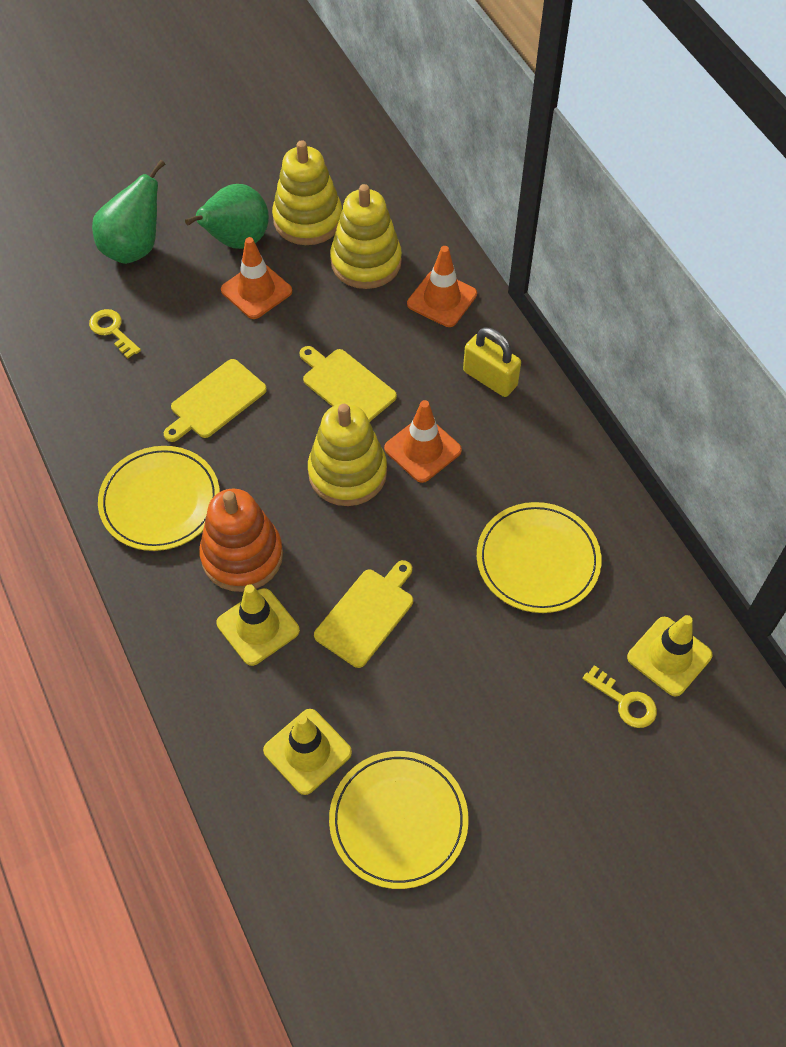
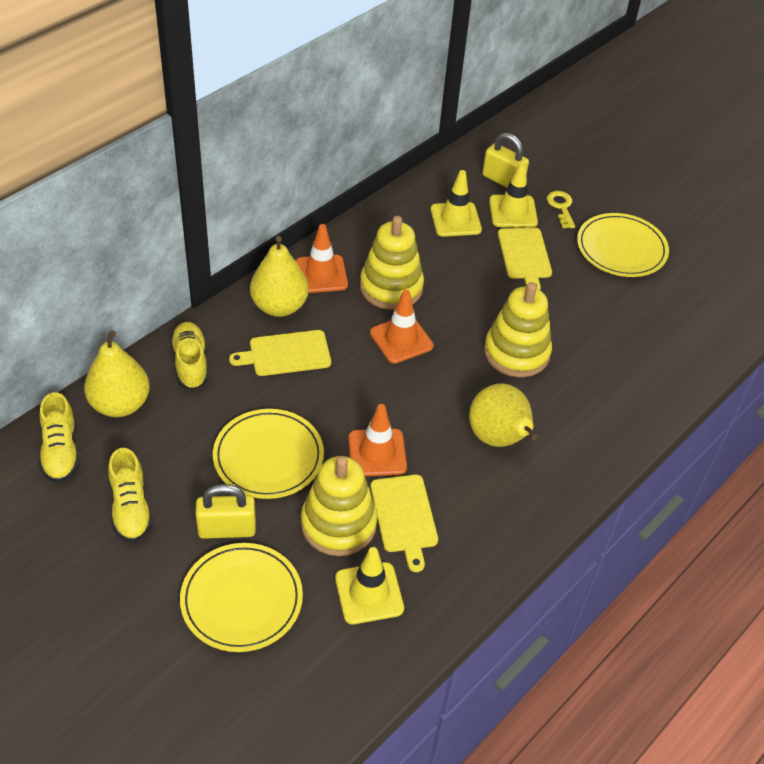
green pear: 2 -> 0
orange stacking toy: 1 -> 0
yellow key: 2 -> 1
yellow padlock: 1 -> 2
yellow pear: 0 -> 3
yellow shoe: 0 -> 3

